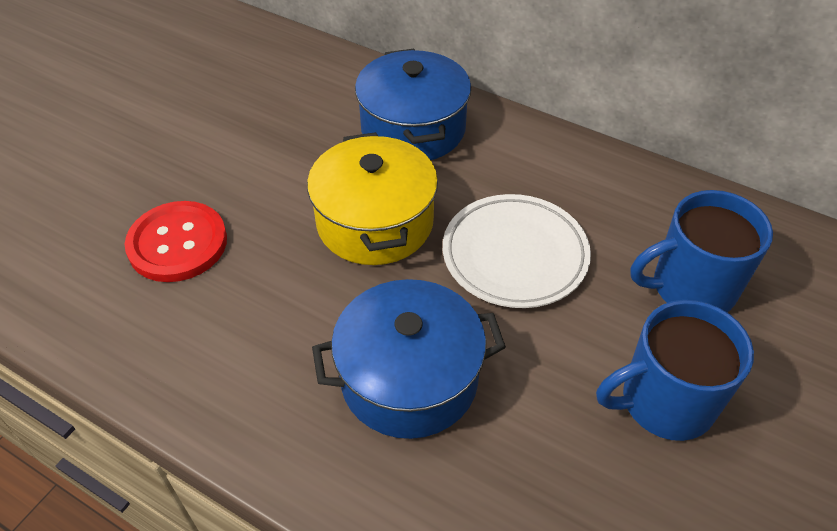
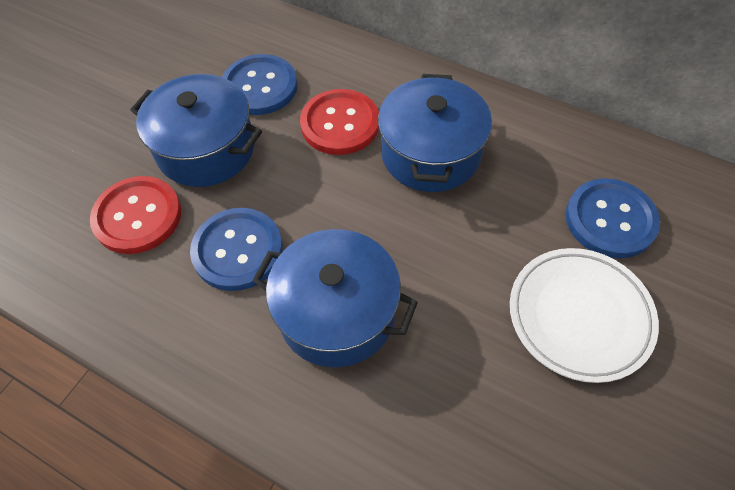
blue button: 0 -> 3
blue mug: 2 -> 0
blue pot: 2 -> 3
red button: 1 -> 2
yellow pot: 1 -> 0

